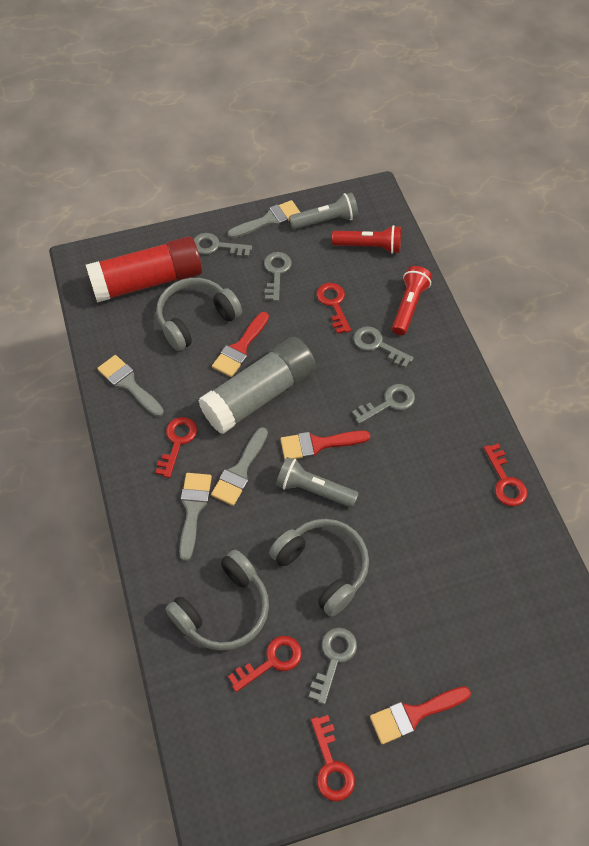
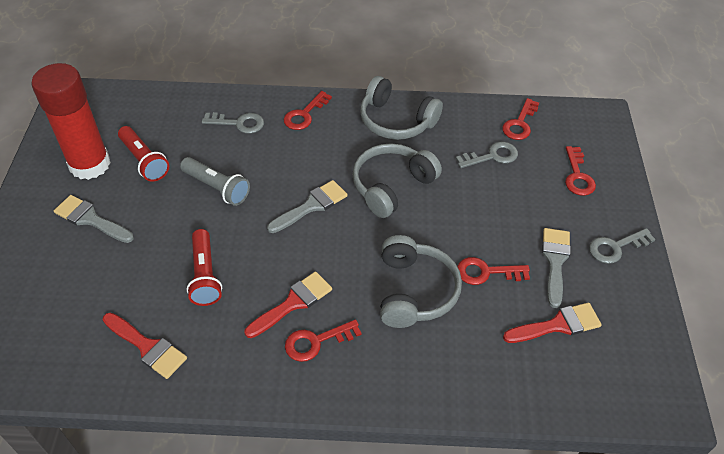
grey brush: 4 -> 3
grey flashlight: 2 -> 1
grey glue stick: 1 -> 0
grey key: 5 -> 3

